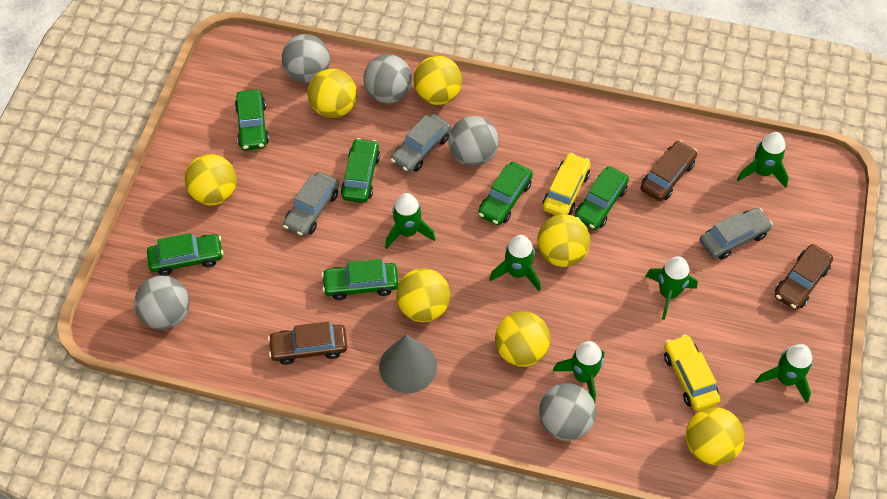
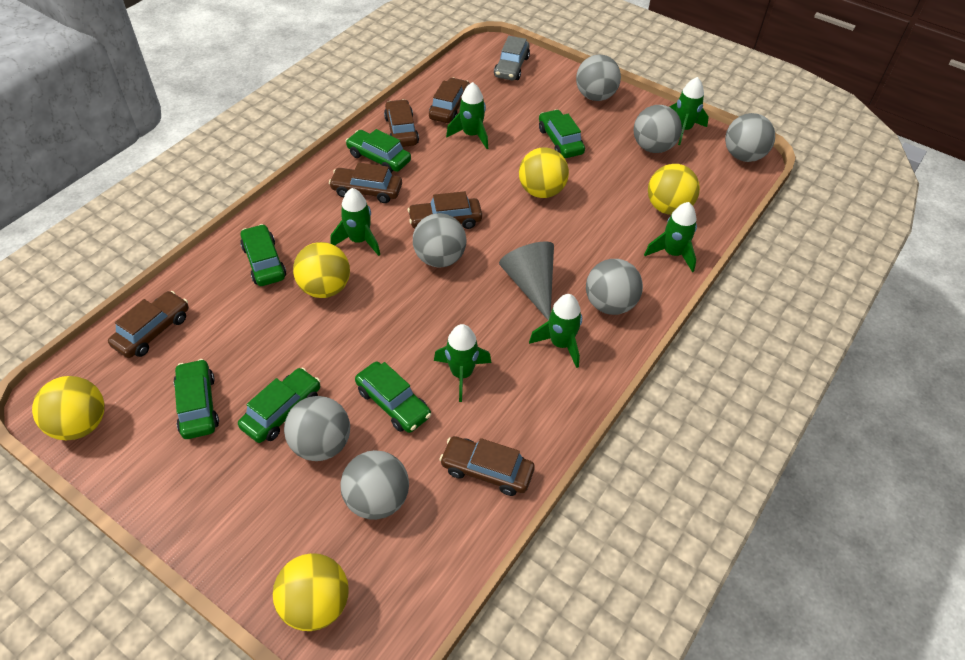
brown car: 3 -> 6
grey ball: 5 -> 7
grey car: 3 -> 1
yellow ball: 7 -> 5
yellow car: 2 -> 0

